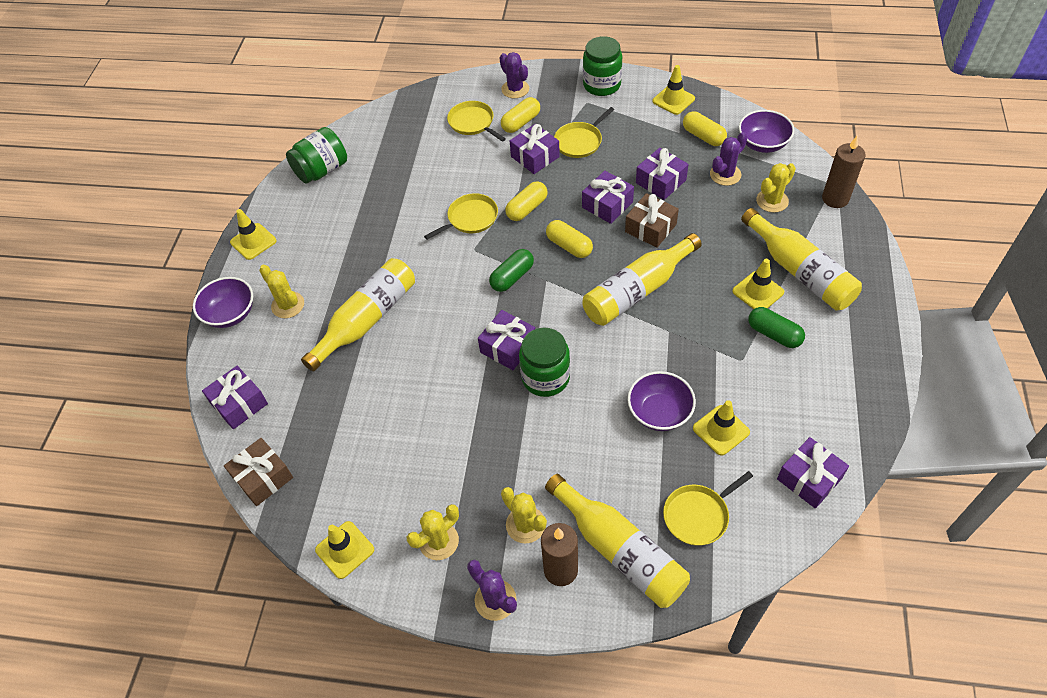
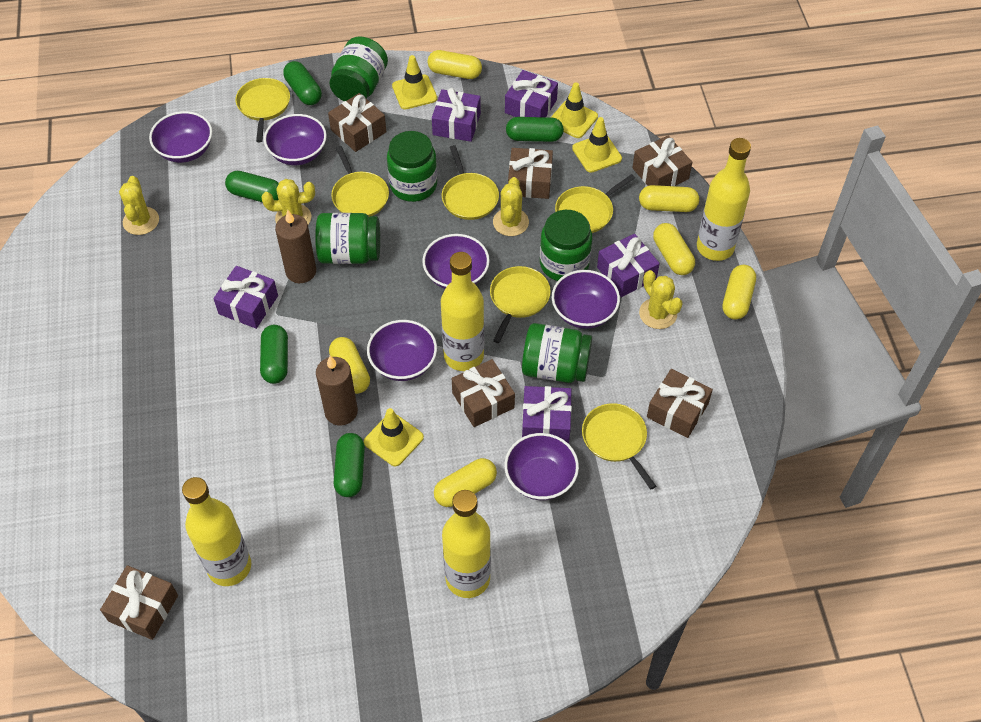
brown gift: 2 -> 6
green capsule: 2 -> 5
green jar: 3 -> 5
purple bowl: 3 -> 6
purple cactus: 3 -> 0
purple gift: 6 -> 5
yellow capsule: 4 -> 6
yellow pan: 4 -> 6
yellow traffic cone: 5 -> 4

